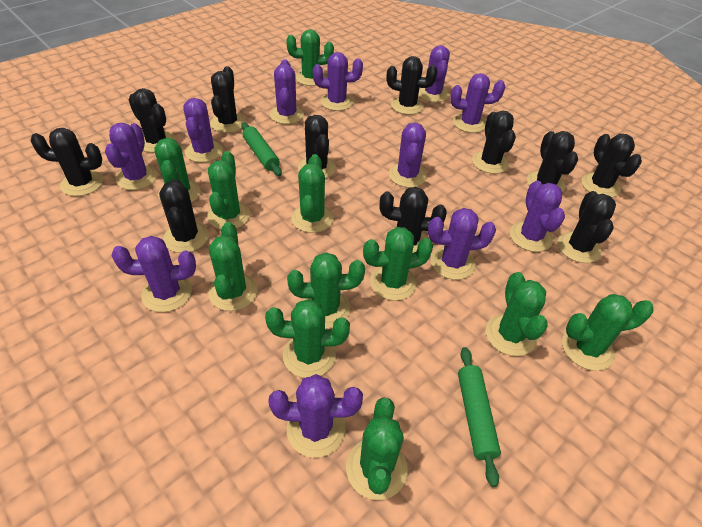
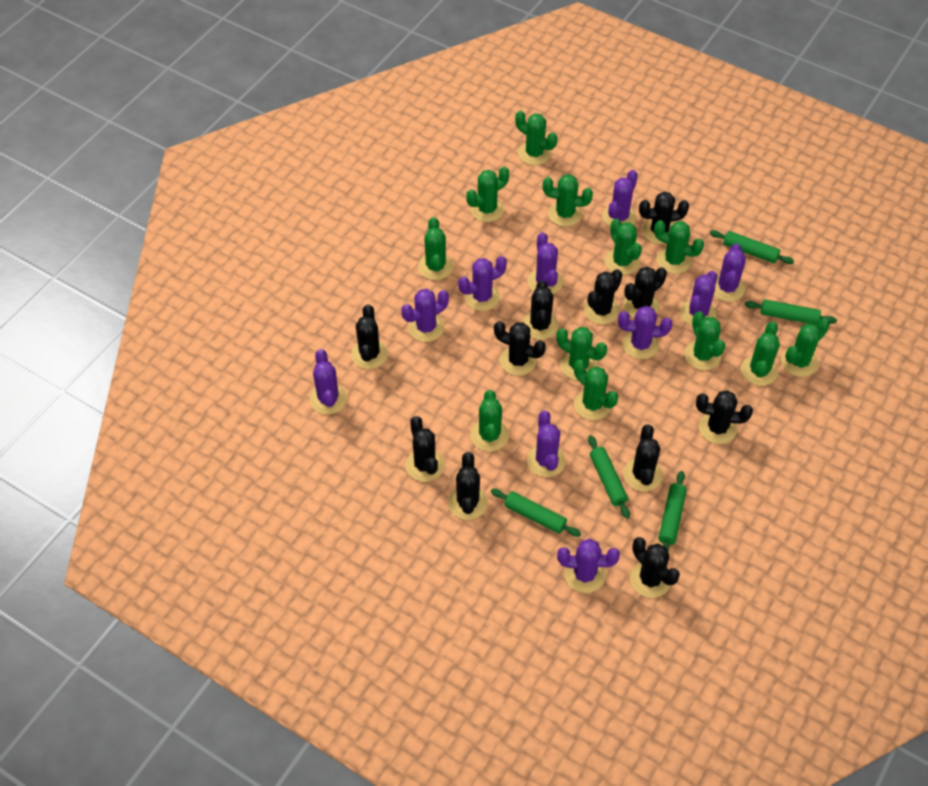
green cactus: 11 -> 12
green rolling pin: 2 -> 5
purple cactus: 11 -> 10

